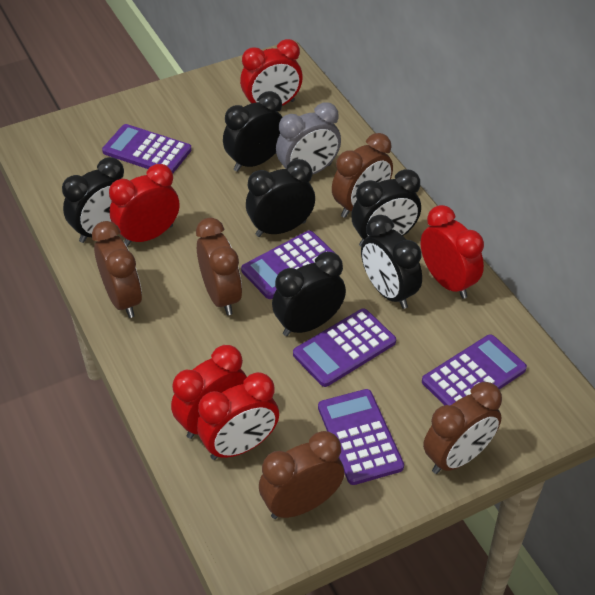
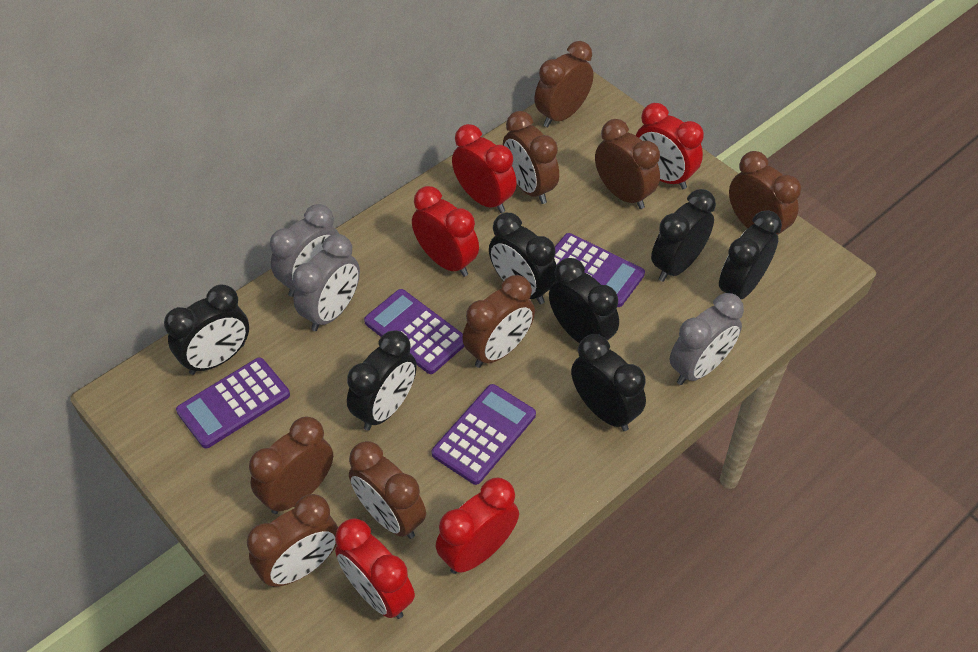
black clock: 6 -> 7
brown clock: 5 -> 8
grey clock: 1 -> 3
purple calculator: 5 -> 4

